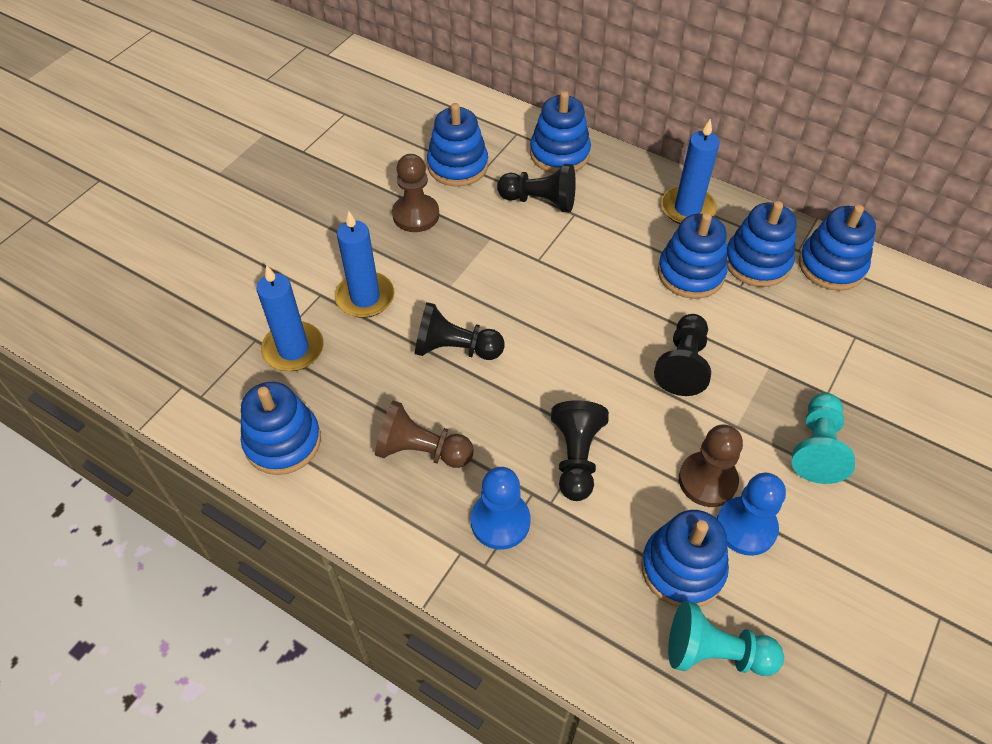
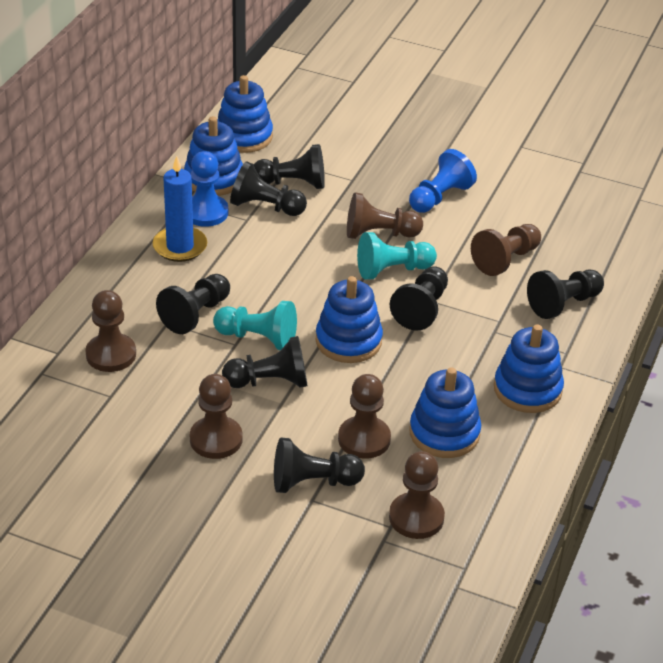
black pawn: 4 -> 7
blue candle: 3 -> 1
blue stacking toy: 7 -> 5
brown pawn: 3 -> 6

